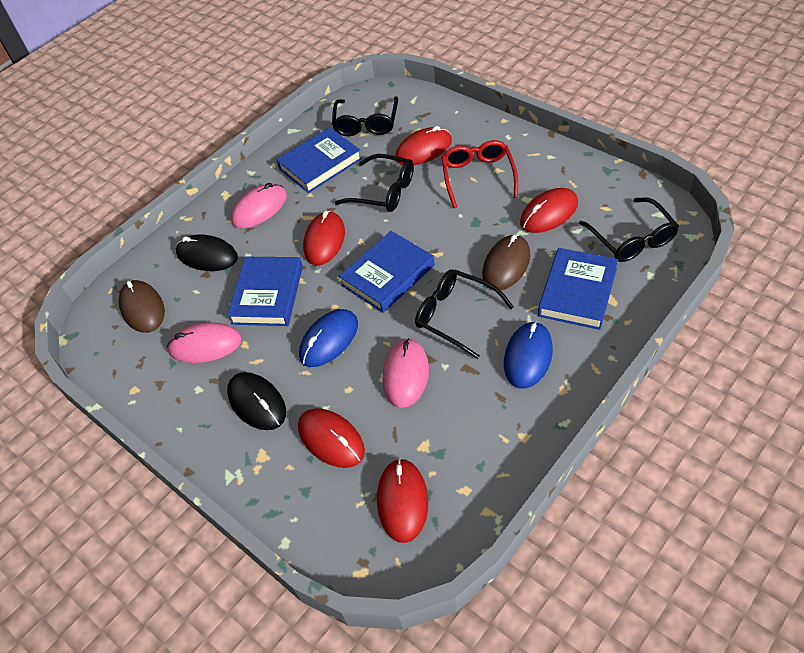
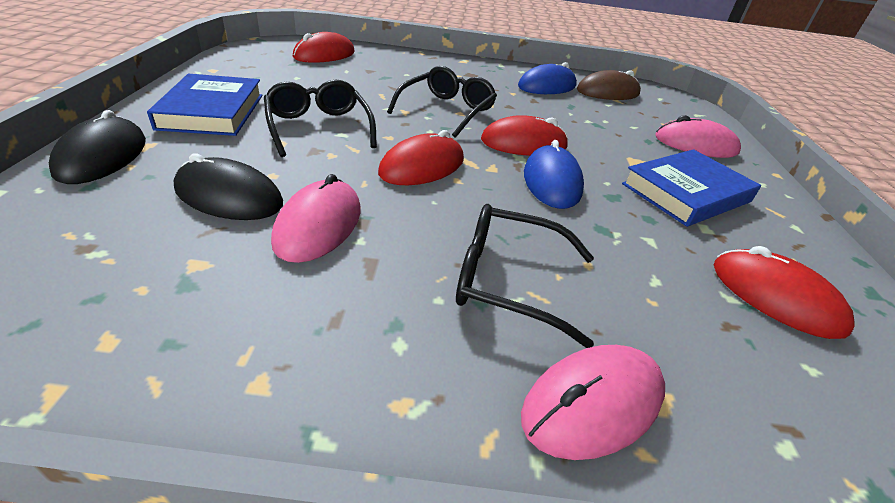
black glasses: 4 -> 3
blue book: 4 -> 2
brown mouse: 2 -> 1
red glasses: 1 -> 0
red mouse: 5 -> 4

